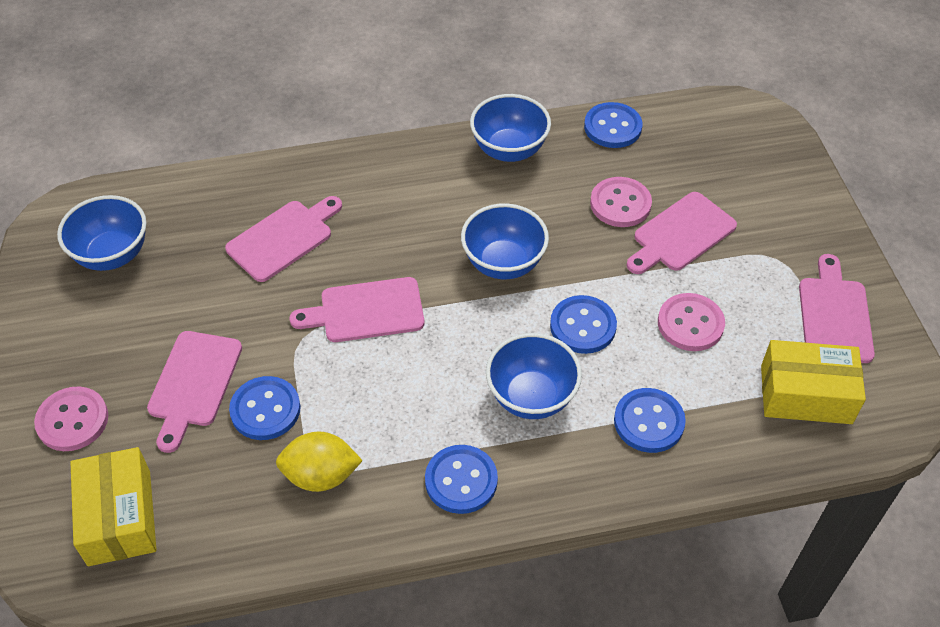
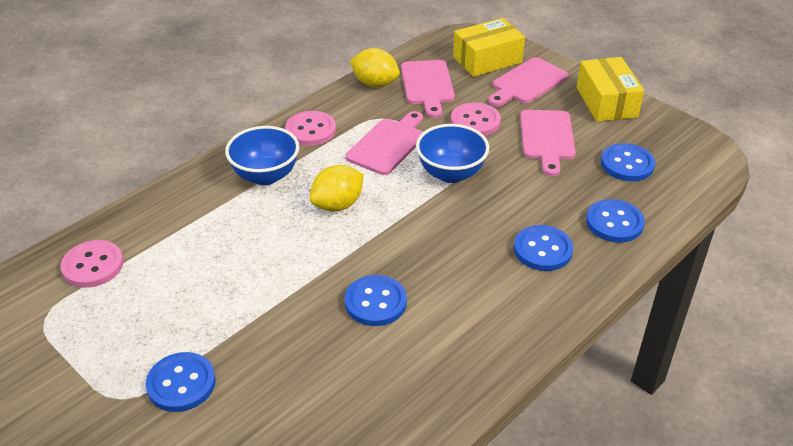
blue bowl: 4 -> 2
pink cutting board: 5 -> 4
yellow lemon: 1 -> 2

